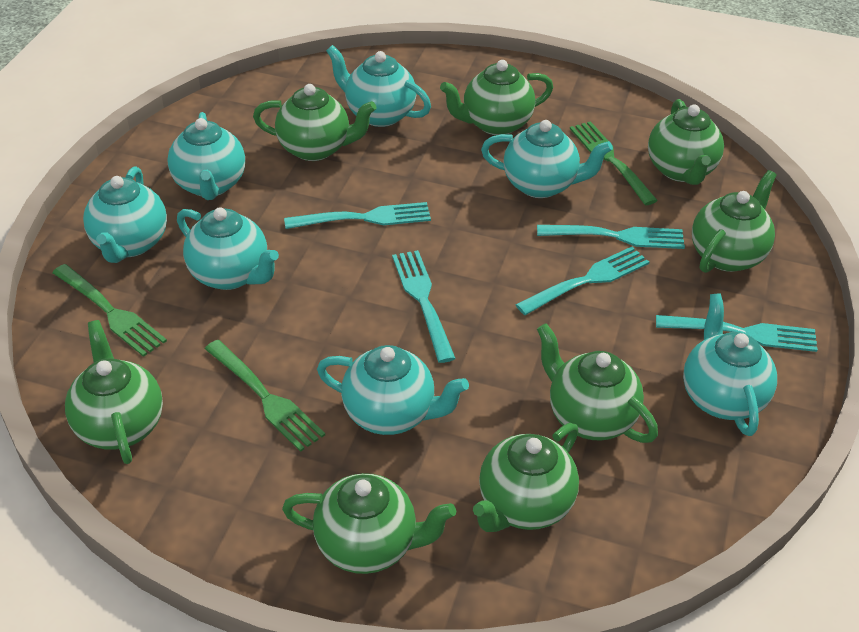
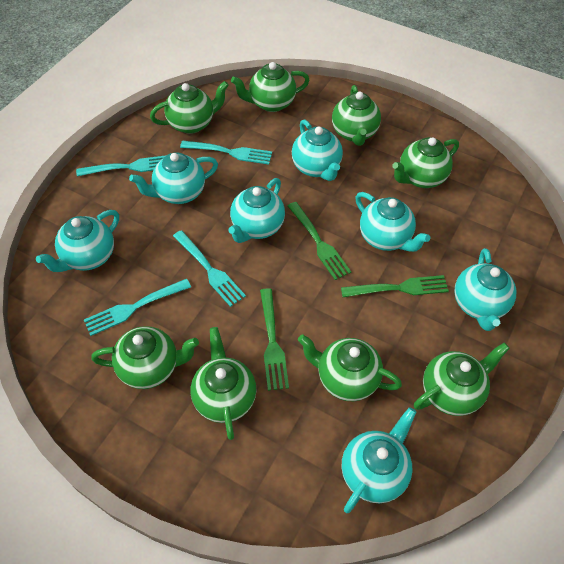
turquoise fork: 5 -> 4

